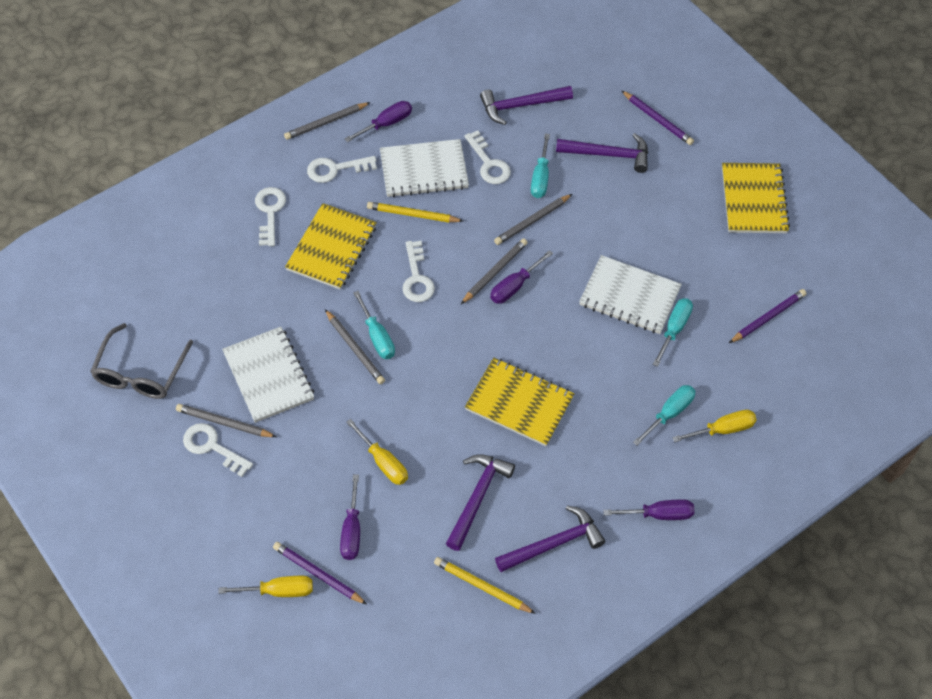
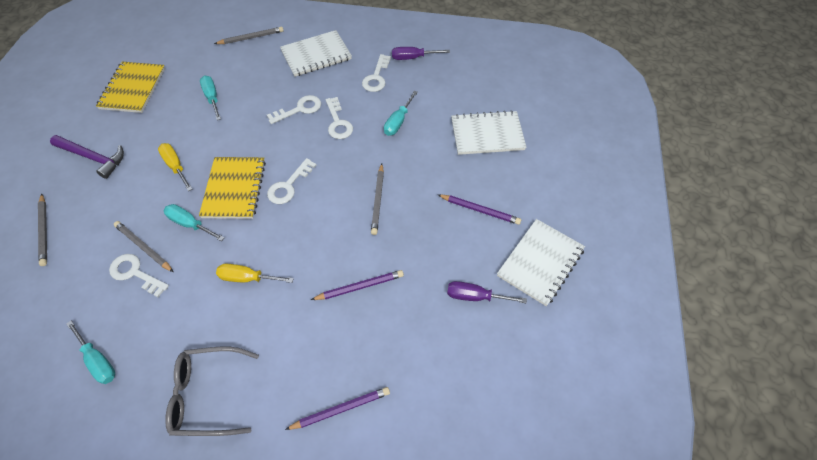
grey pencil: 5 -> 4
purple hammer: 4 -> 1
purple screwdriver: 4 -> 2
yellow notebook: 3 -> 2
yellow pencil: 2 -> 0
yellow screwdriver: 3 -> 2

